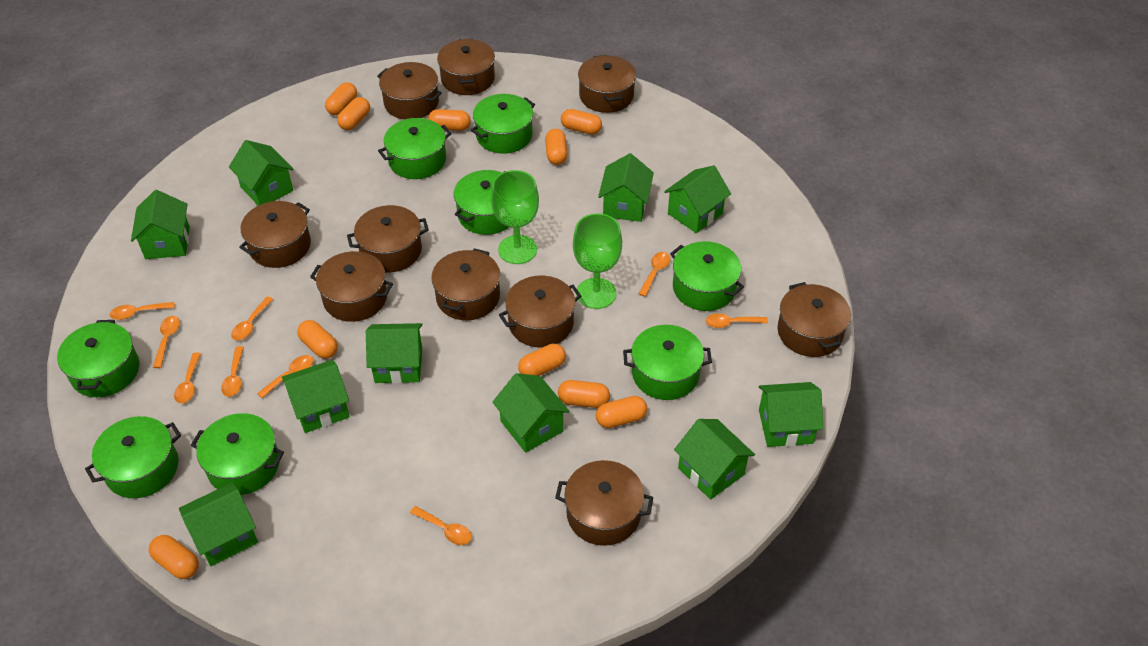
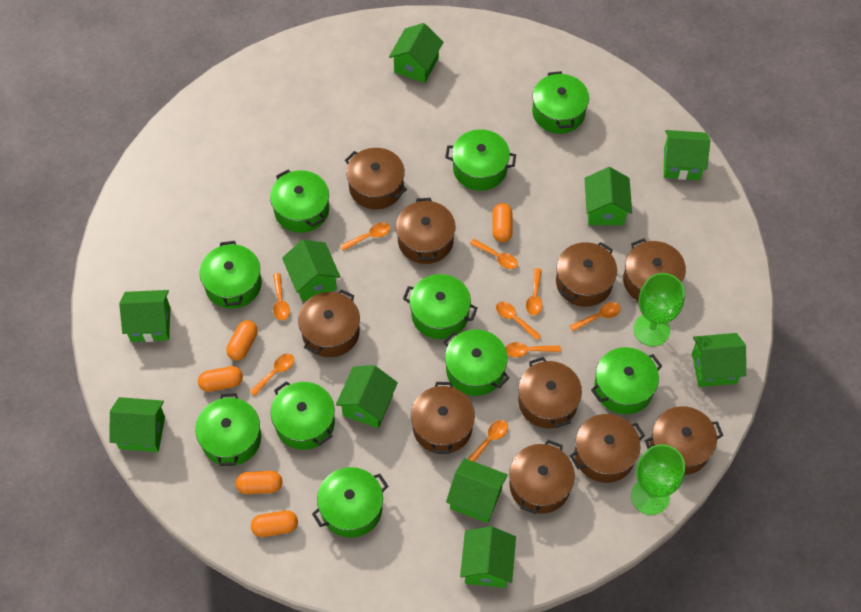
green pot: 8 -> 10
orange capsule: 10 -> 5

